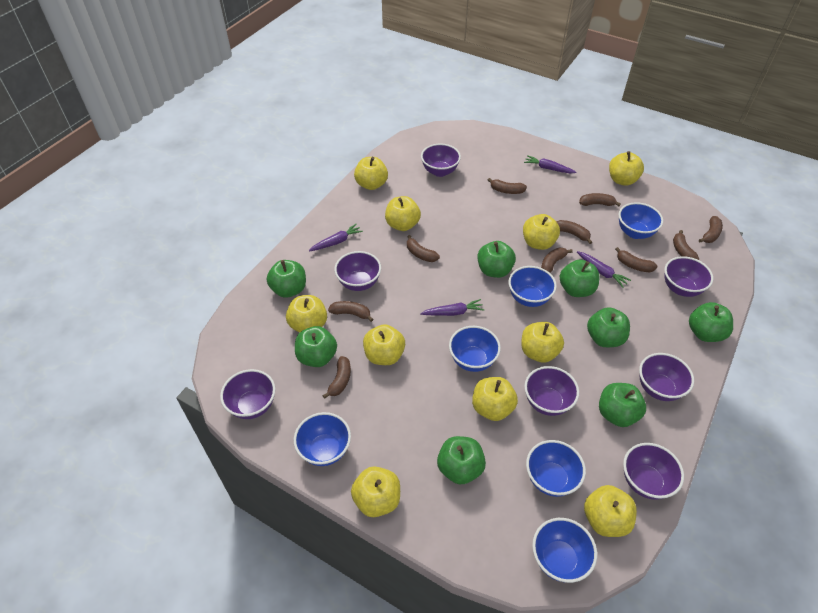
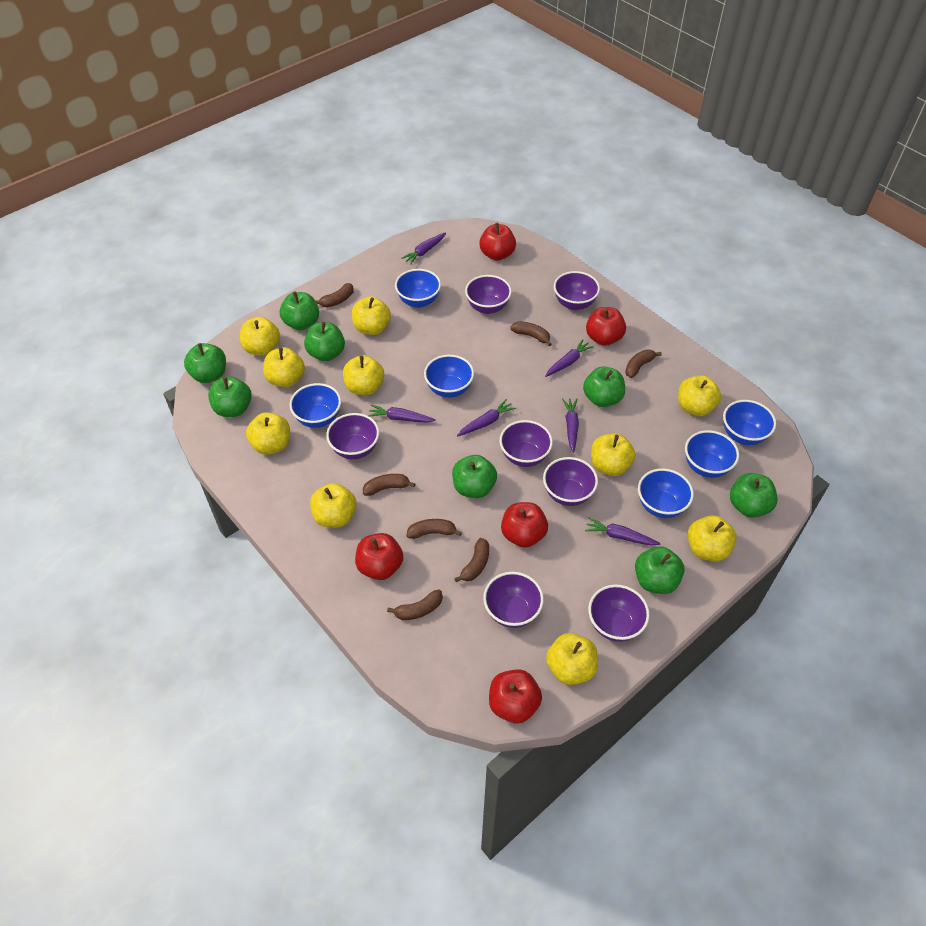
brown banana: 10 -> 7
purple carrot: 4 -> 6
red apple: 0 -> 5

